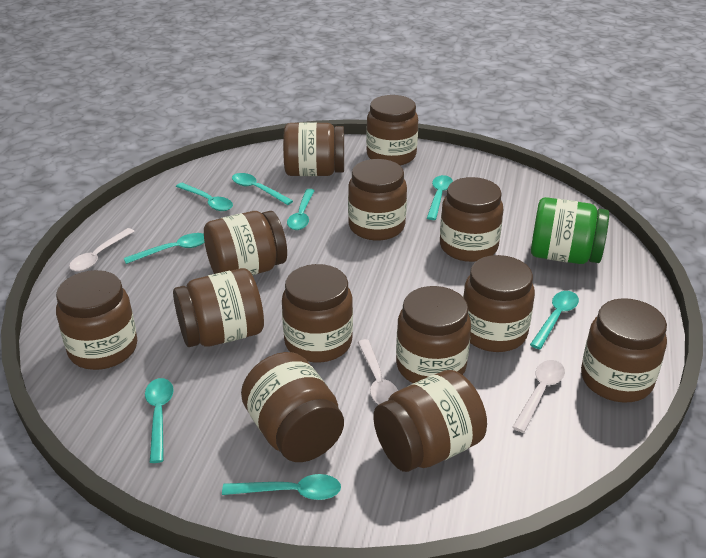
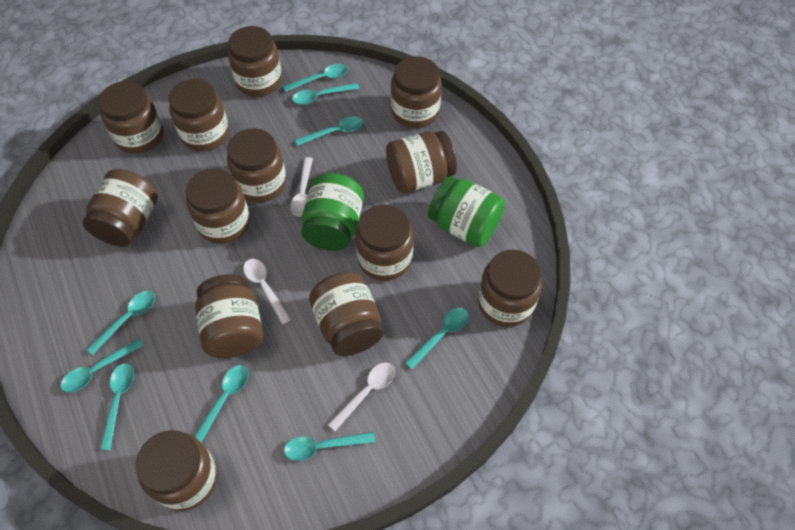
green jar: 1 -> 2
turquoise spoon: 8 -> 9

